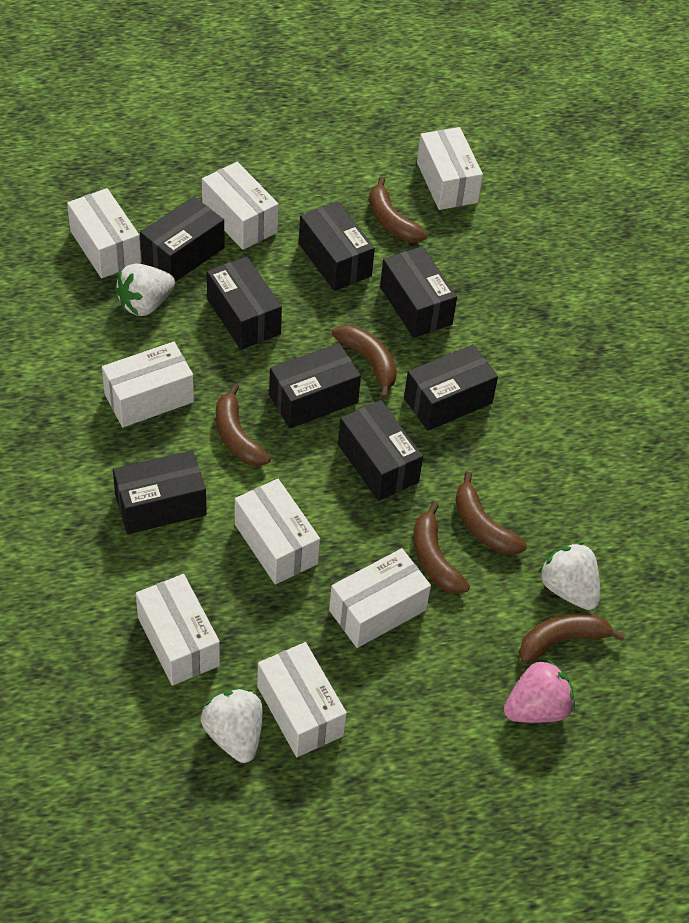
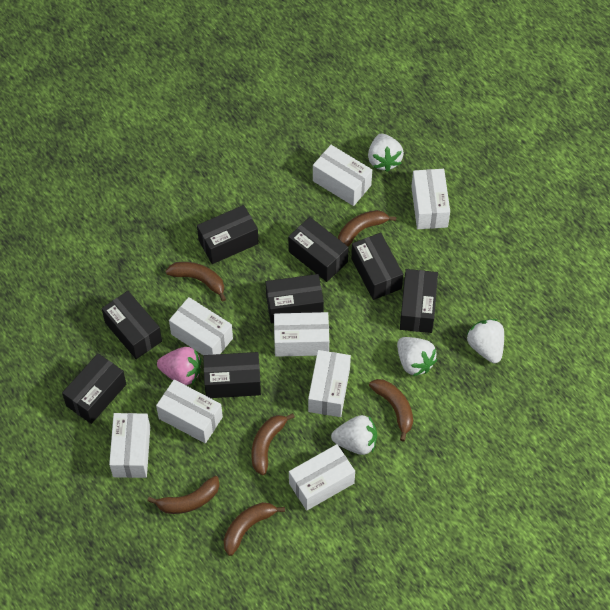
white strawberry: 3 -> 4

